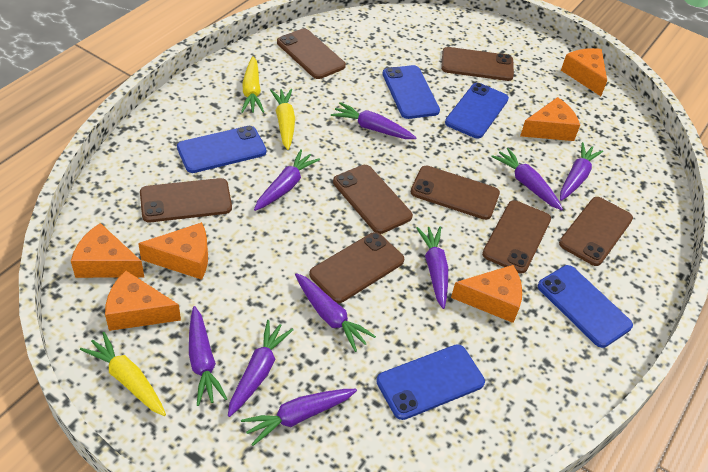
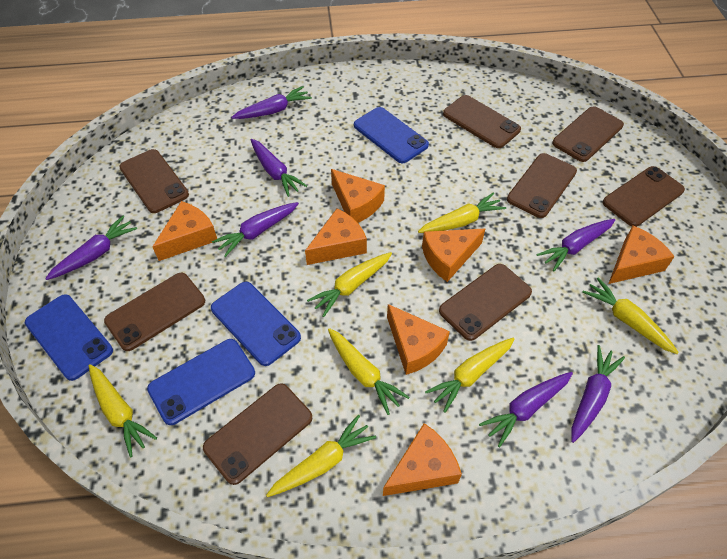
blue phone: 5 -> 4
orange cheese: 6 -> 7
purple carrot: 9 -> 7
yellow carrot: 3 -> 7

